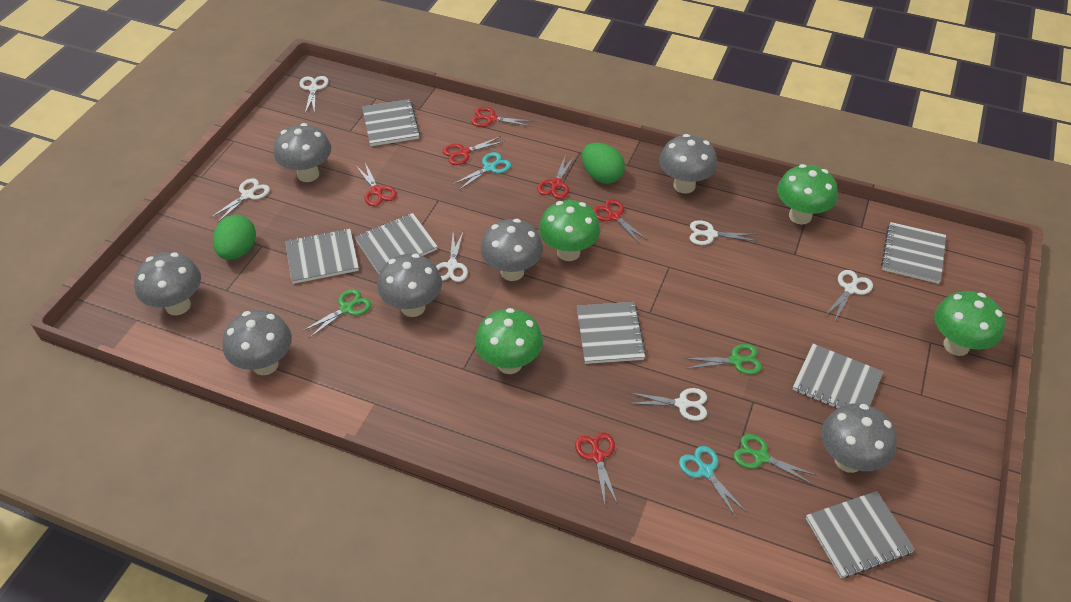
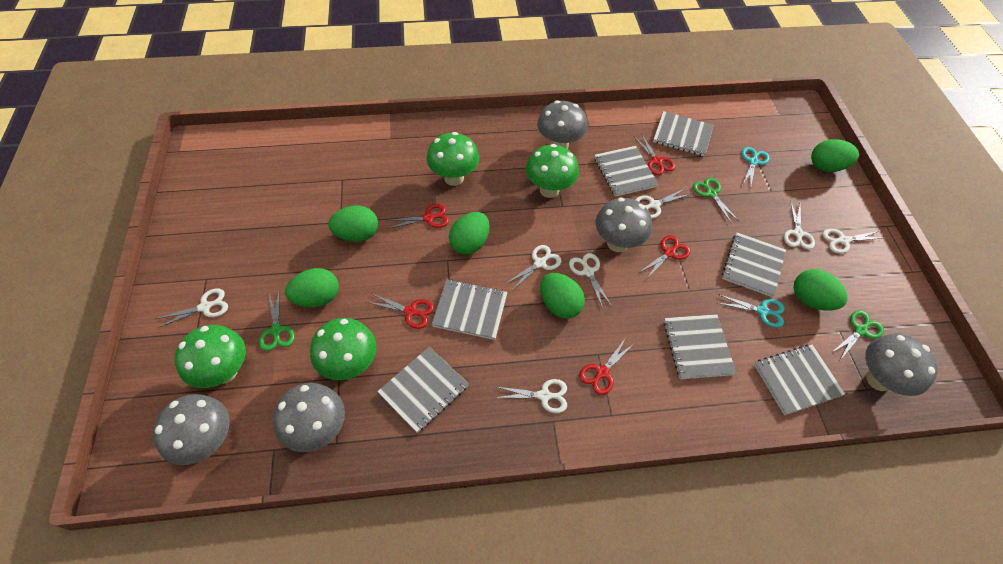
green egg: 2 -> 6
grey mushroom: 7 -> 5
red scissors: 6 -> 5
white scissors: 6 -> 7

